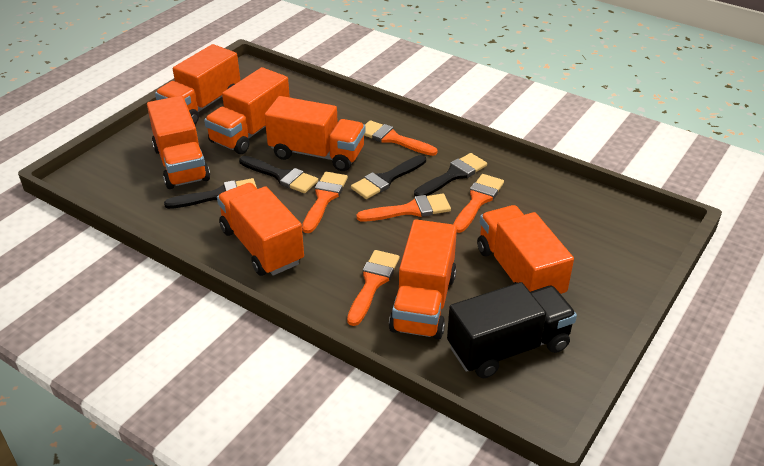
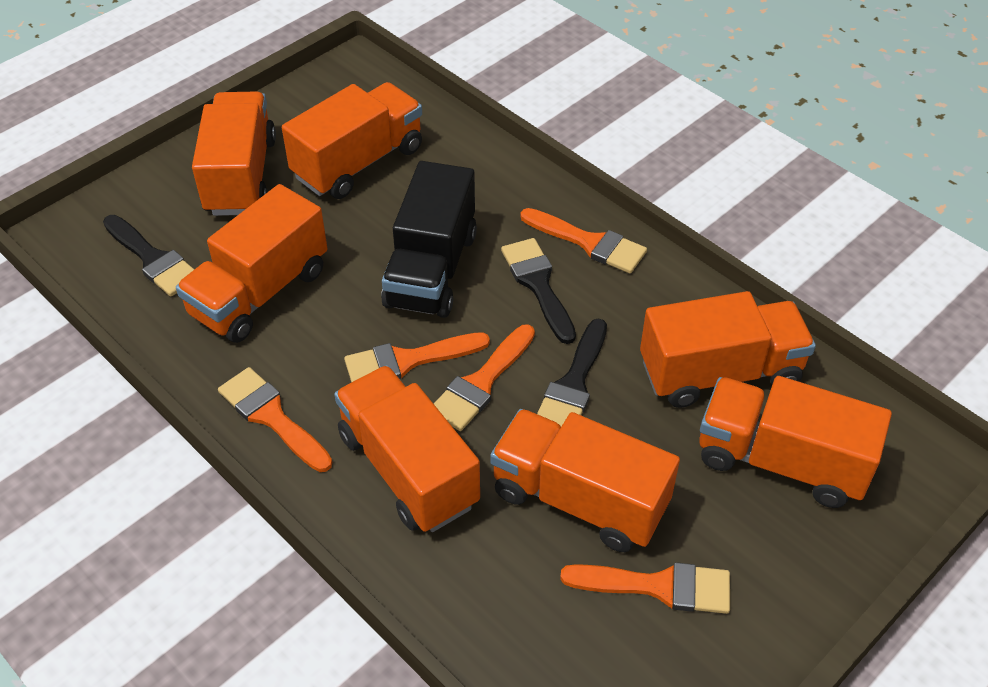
black brush: 4 -> 3

